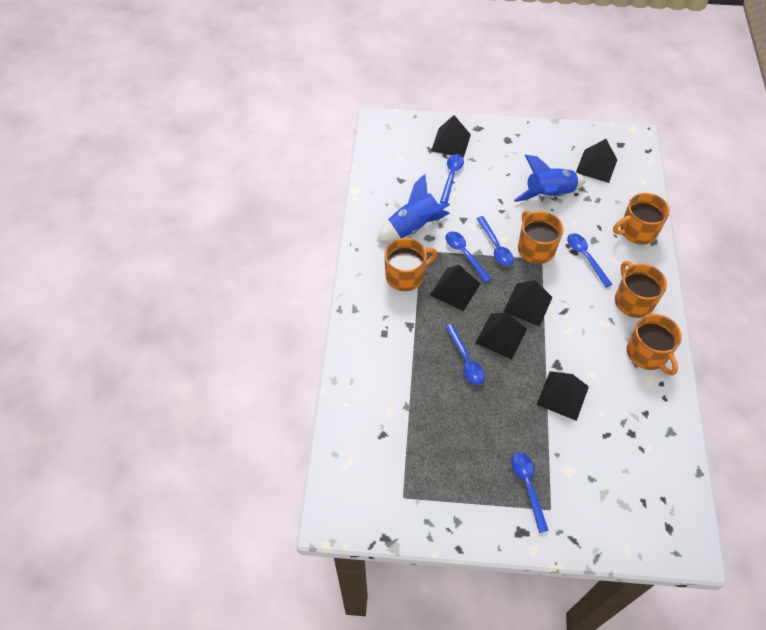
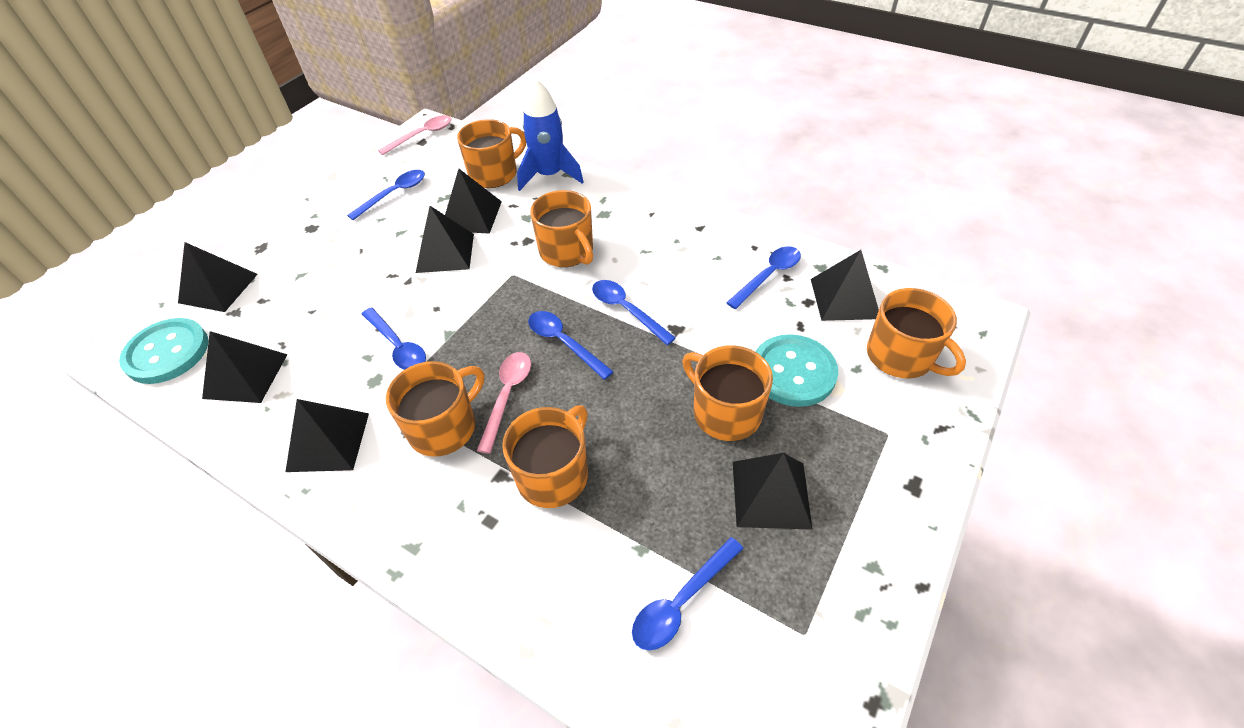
black pyramid: 6 -> 7
blue rocket: 2 -> 1
orange mug: 5 -> 6
pink spoon: 0 -> 2
turquoise button: 0 -> 2

